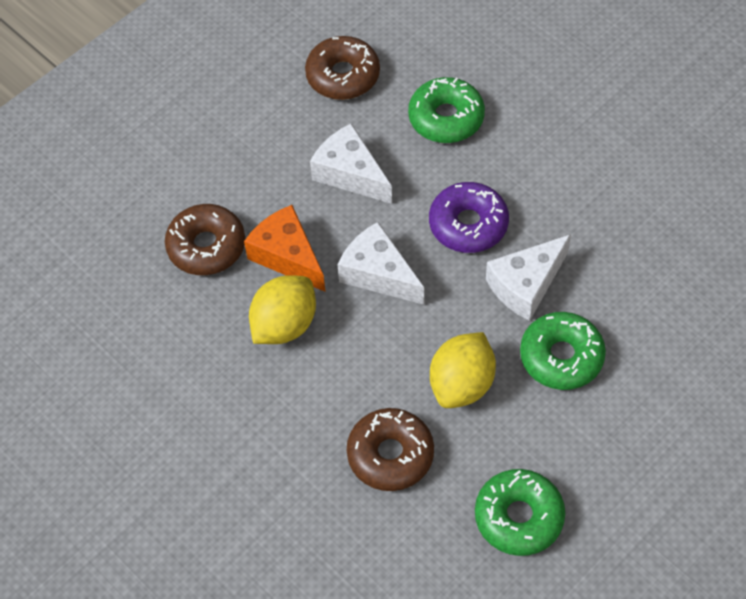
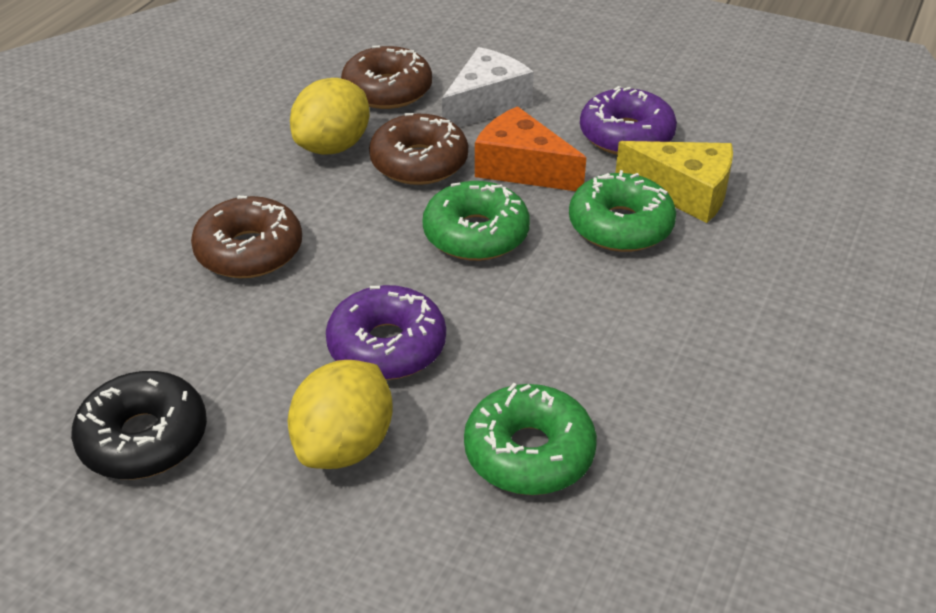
black donut: 0 -> 1
purple donut: 1 -> 2
white cheese: 3 -> 1
yellow cheese: 0 -> 1

